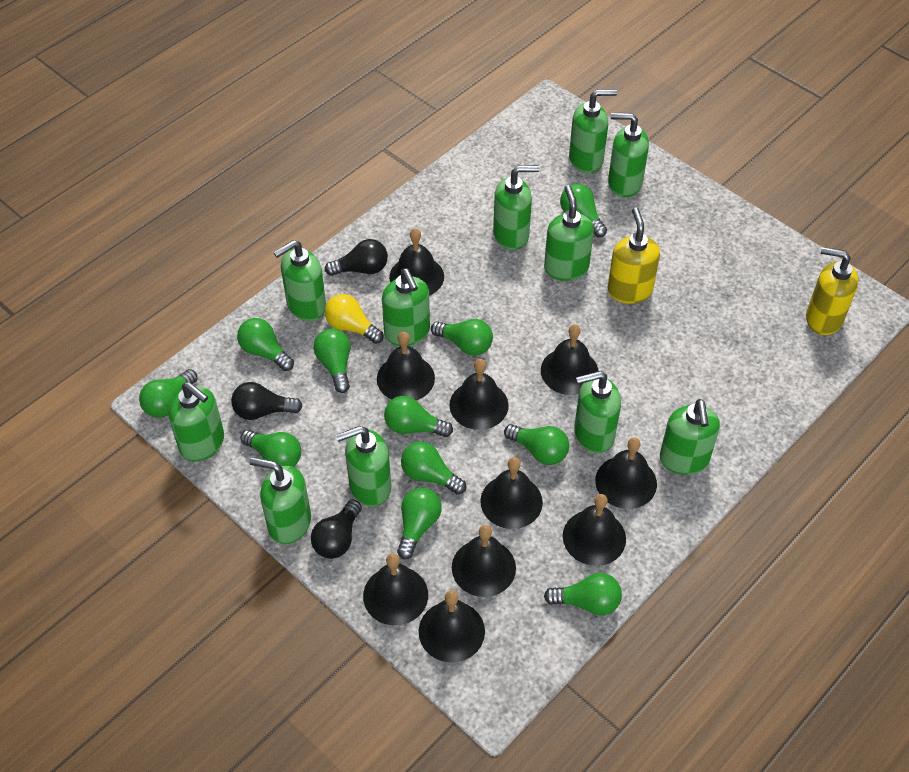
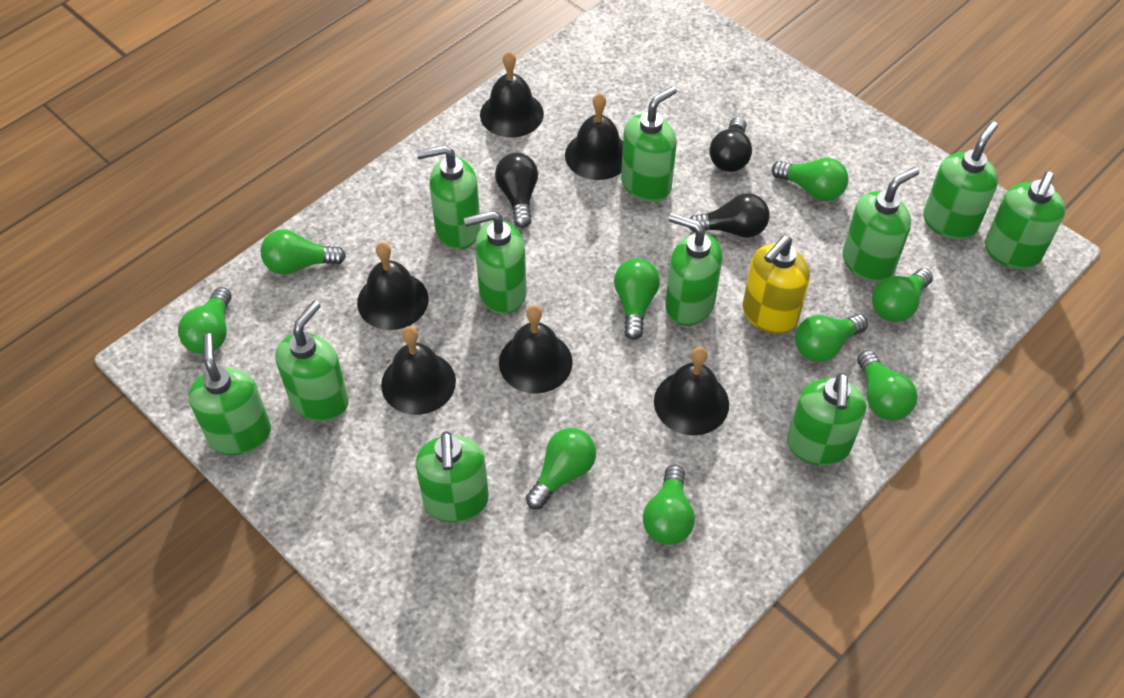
black bell: 10 -> 6
green light bulb: 11 -> 9
yellow light bulb: 1 -> 0
yellow soap dispenser: 2 -> 1

